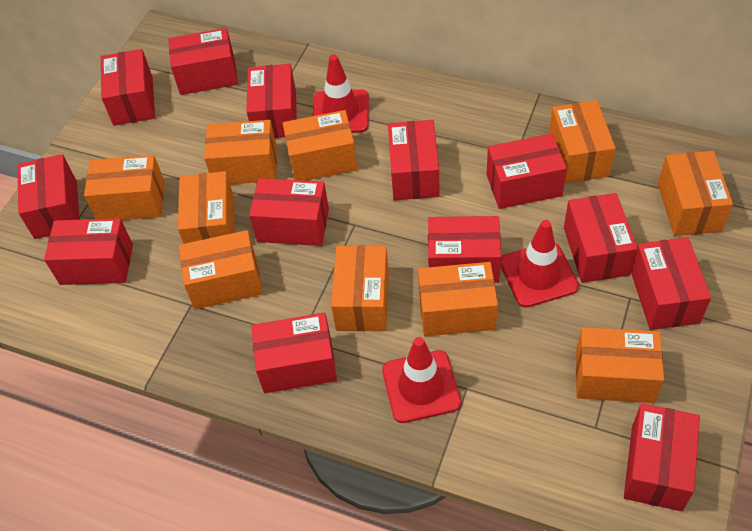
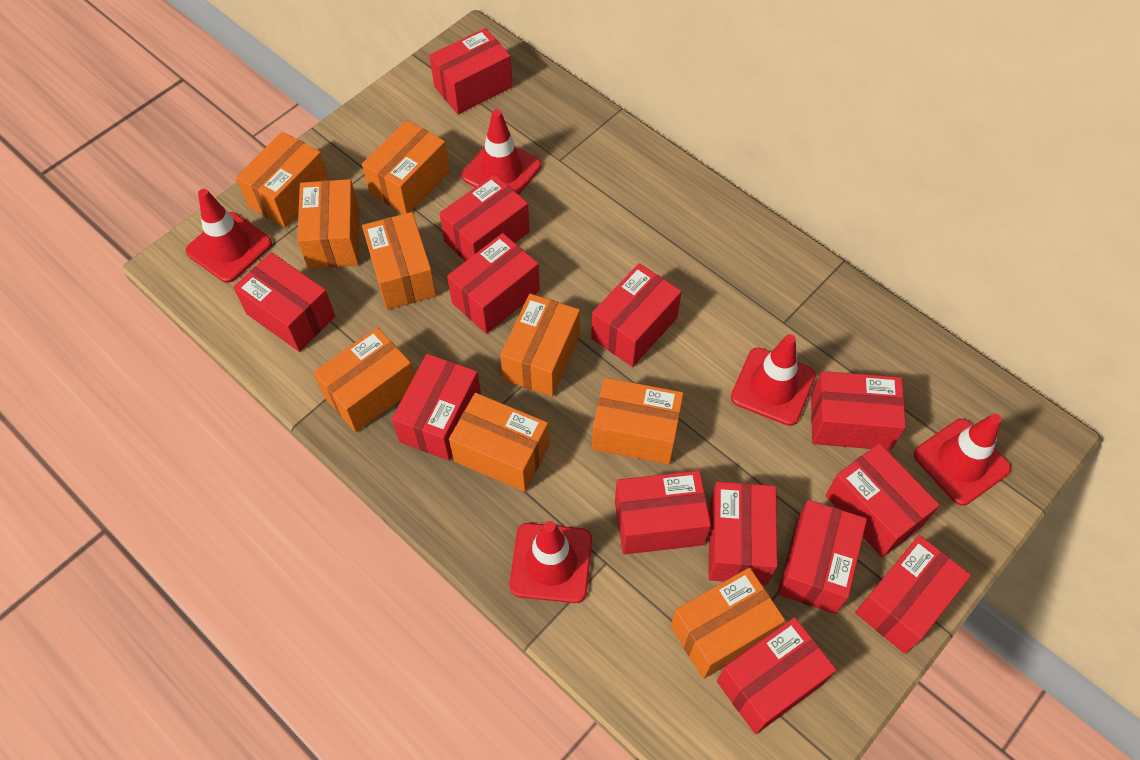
orange box: 10 -> 9
red traffic cone: 3 -> 5

